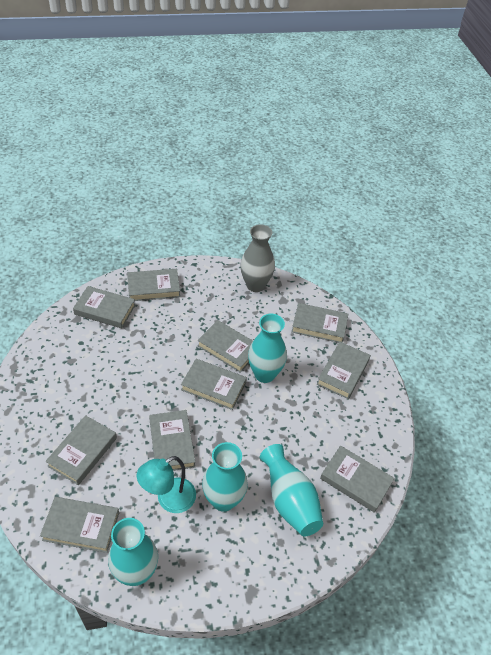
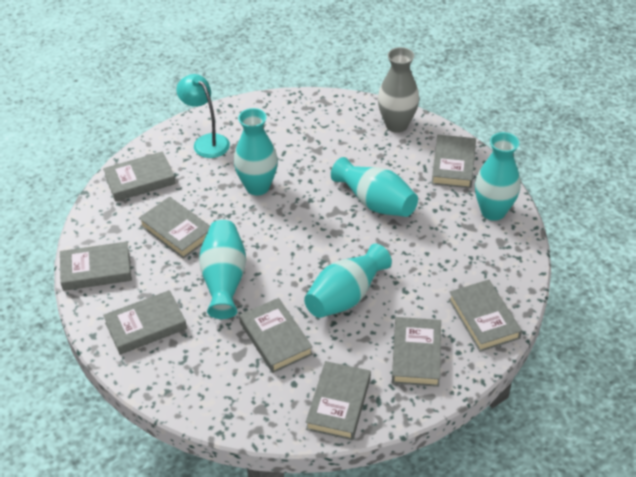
grey book: 10 -> 9
turquoise vase: 4 -> 5

